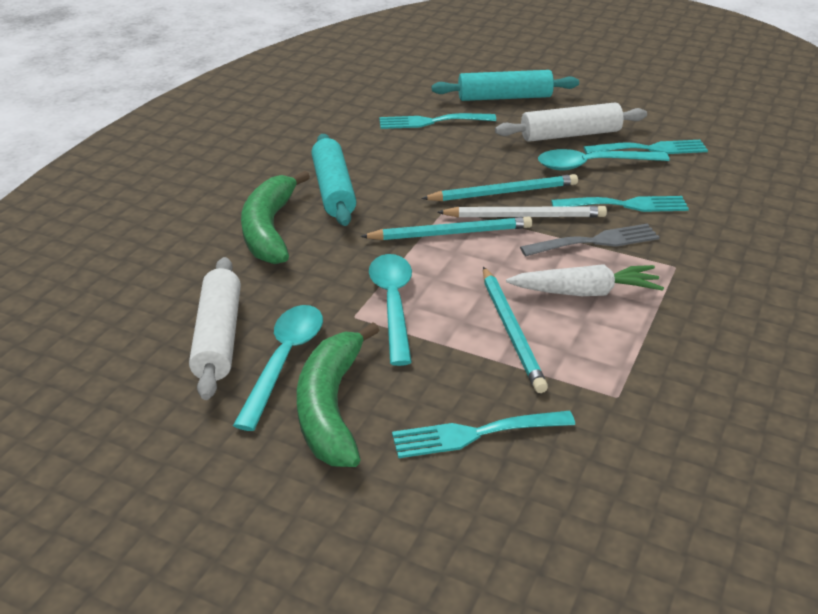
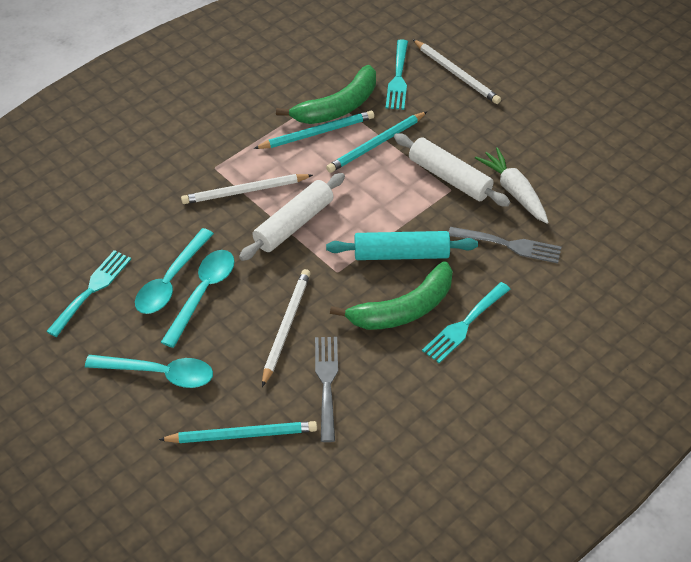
grey fork: 1 -> 2
turquoise fork: 4 -> 3
turquoise rolling pin: 2 -> 1
white pencil: 1 -> 3

